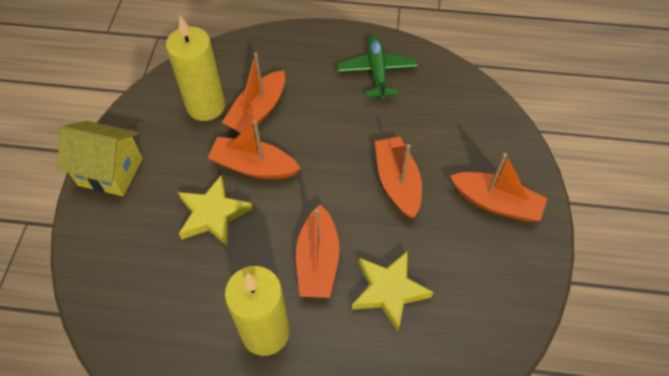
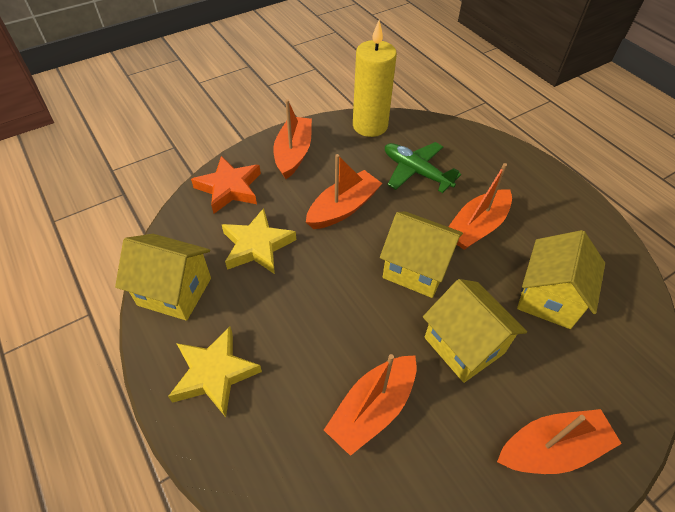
orange star: 0 -> 1
yellow candle: 2 -> 1
yellow house: 1 -> 4

